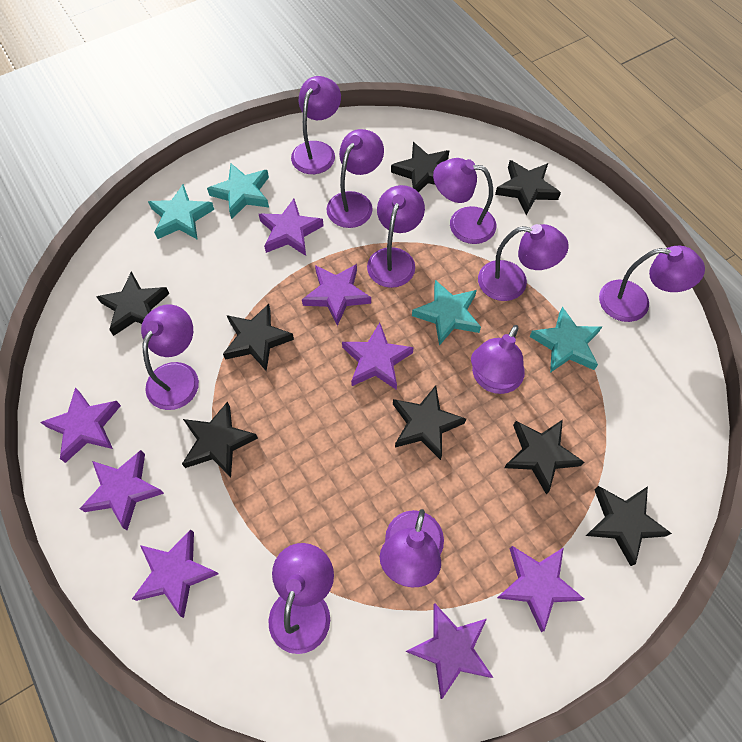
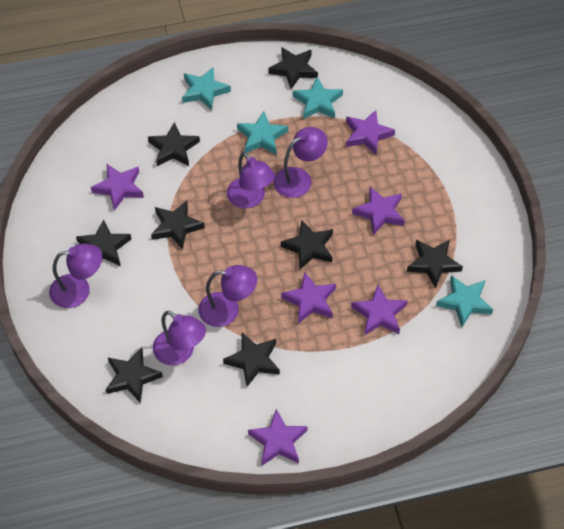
purple lamp: 10 -> 5
purple star: 8 -> 6

